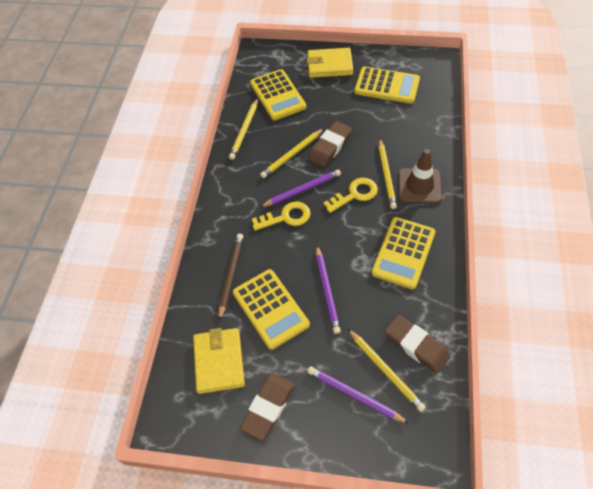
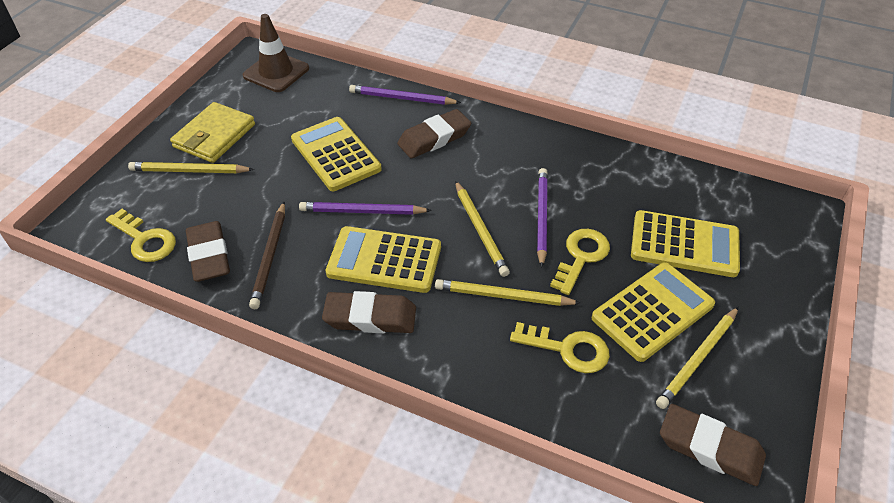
brown eraser: 3 -> 4
yellow key: 2 -> 3
yellow wallet: 2 -> 1

